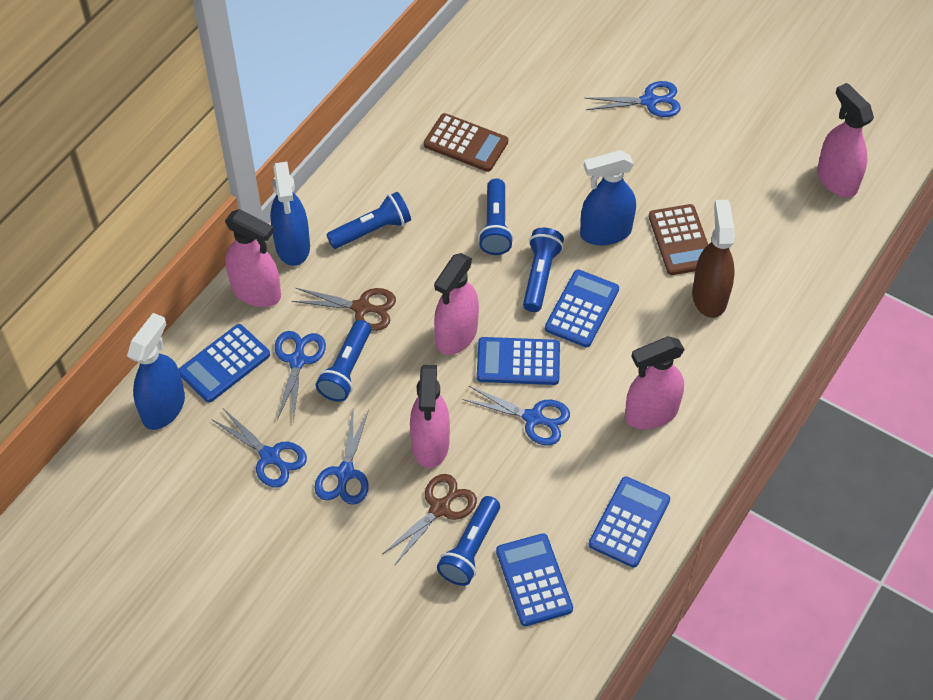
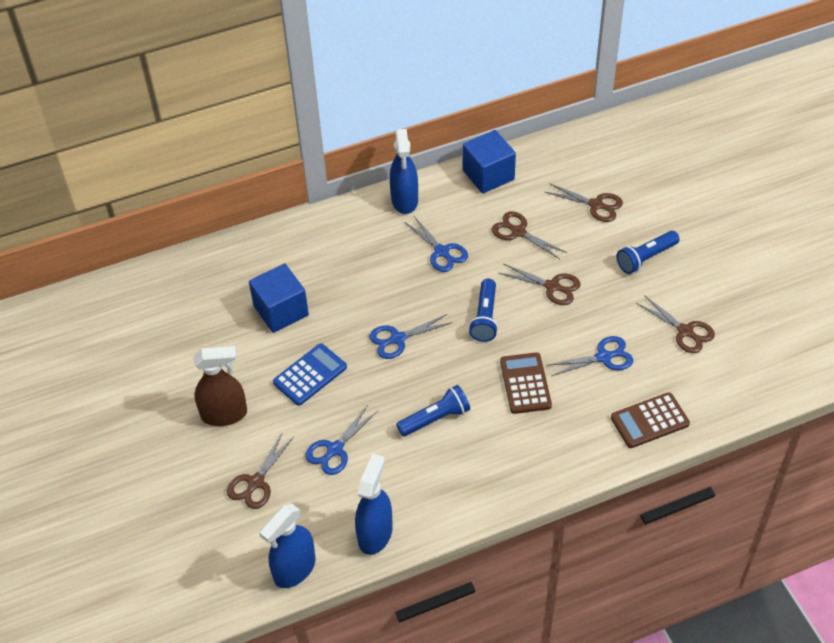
blue calculator: 5 -> 1
blue cube: 0 -> 2
blue flashlight: 5 -> 3
blue scissors: 5 -> 4
brown scissors: 2 -> 5
pink spray bottle: 5 -> 0

